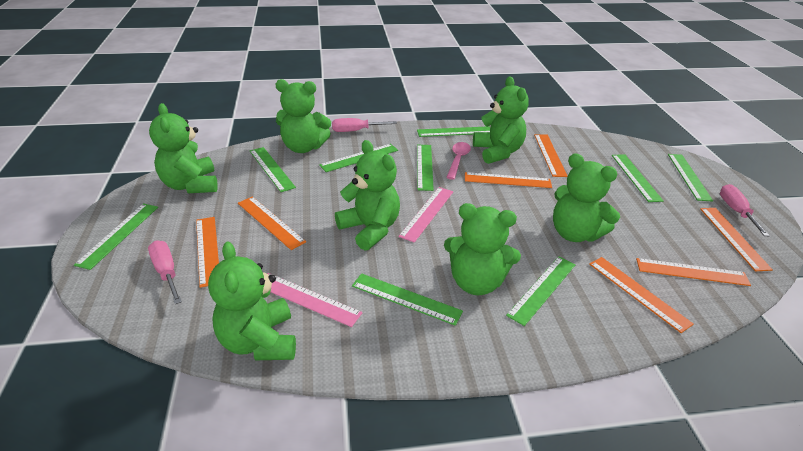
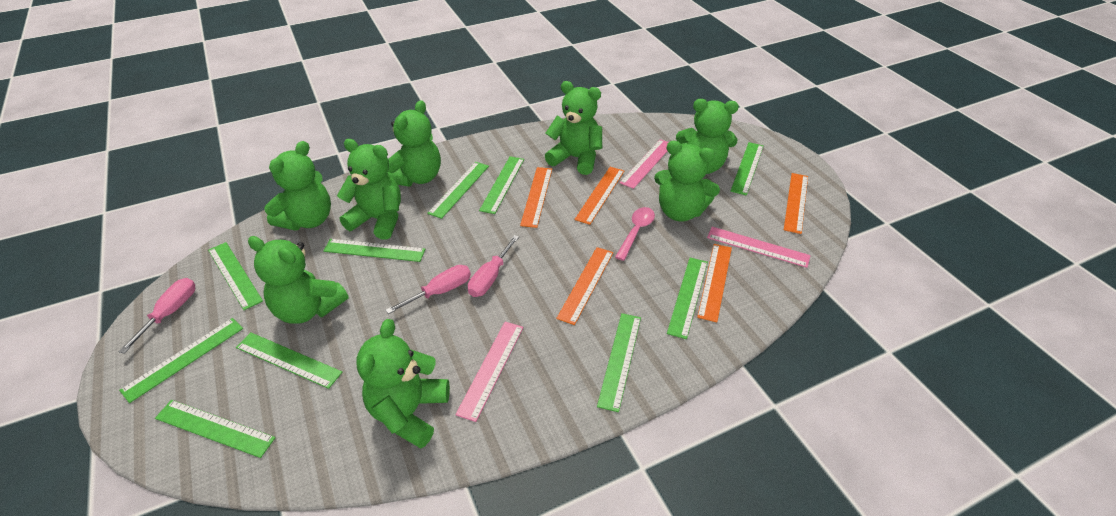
green ruler: 9 -> 10
green teddy bear: 7 -> 8
orange ruler: 7 -> 5
pink ruler: 2 -> 3

